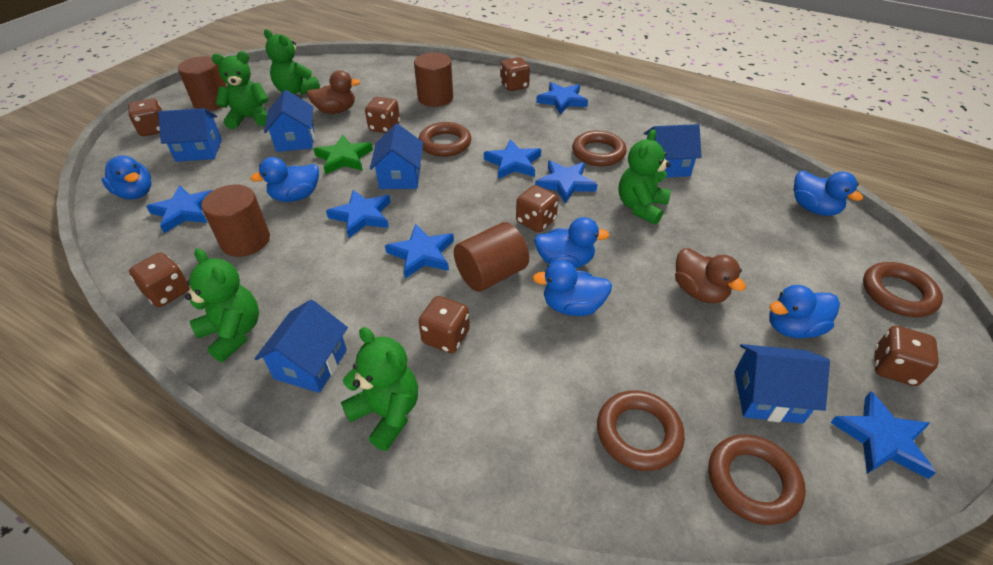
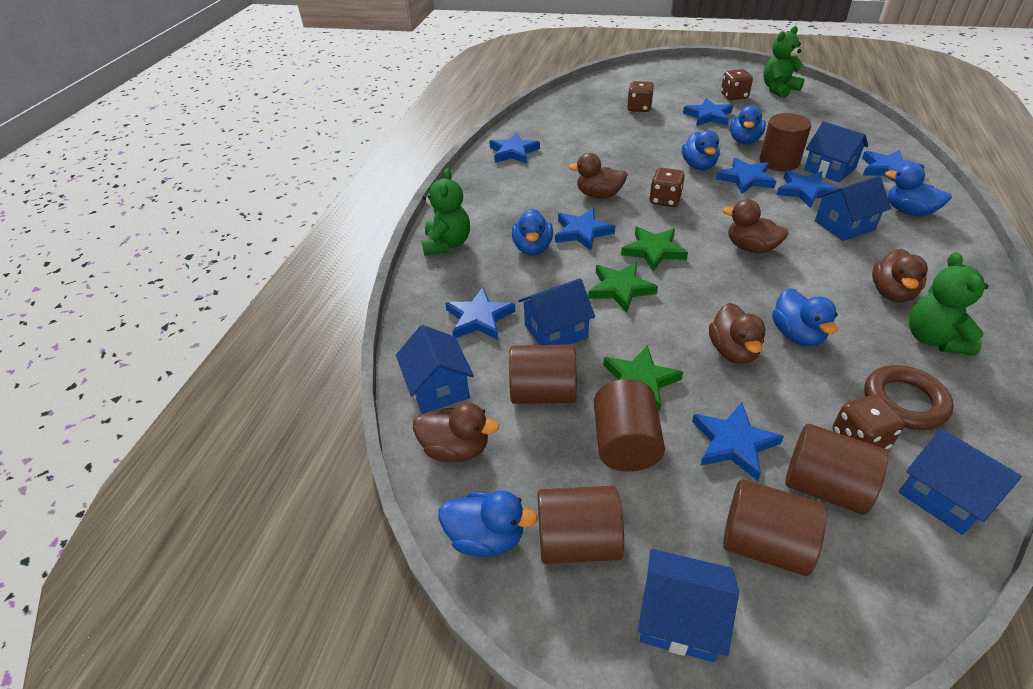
blue star: 7 -> 8
brown cylinder: 4 -> 6
brown dice: 7 -> 4
brown duck: 2 -> 5
brown ring: 5 -> 1
green star: 1 -> 3
green teddy bear: 5 -> 3

